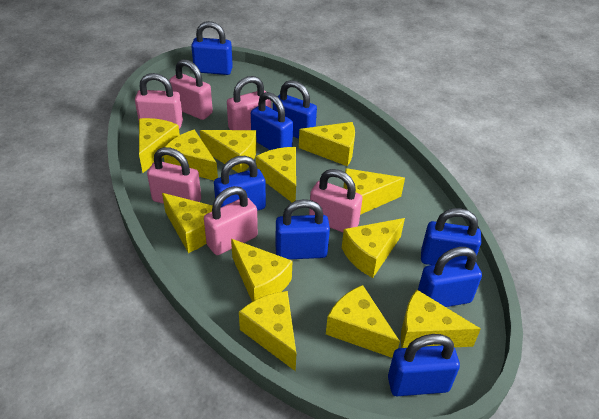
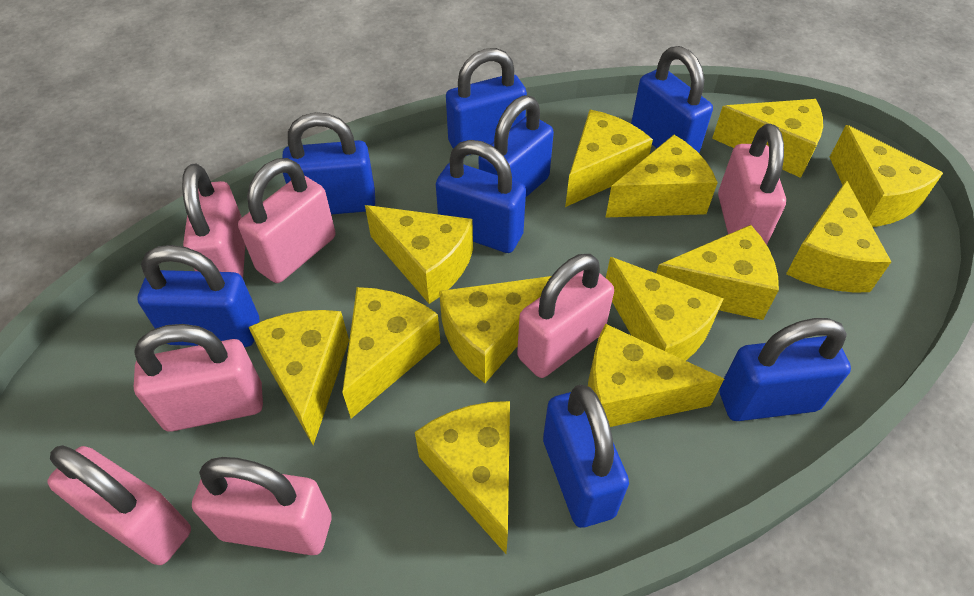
pink padlock: 6 -> 7
yellow cheese: 12 -> 13

